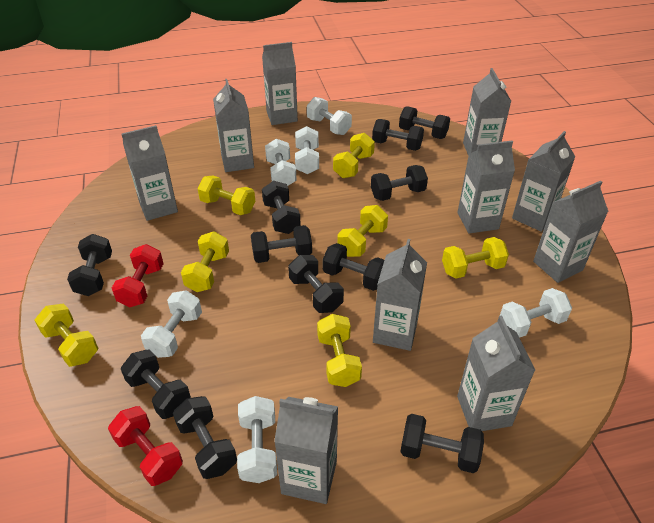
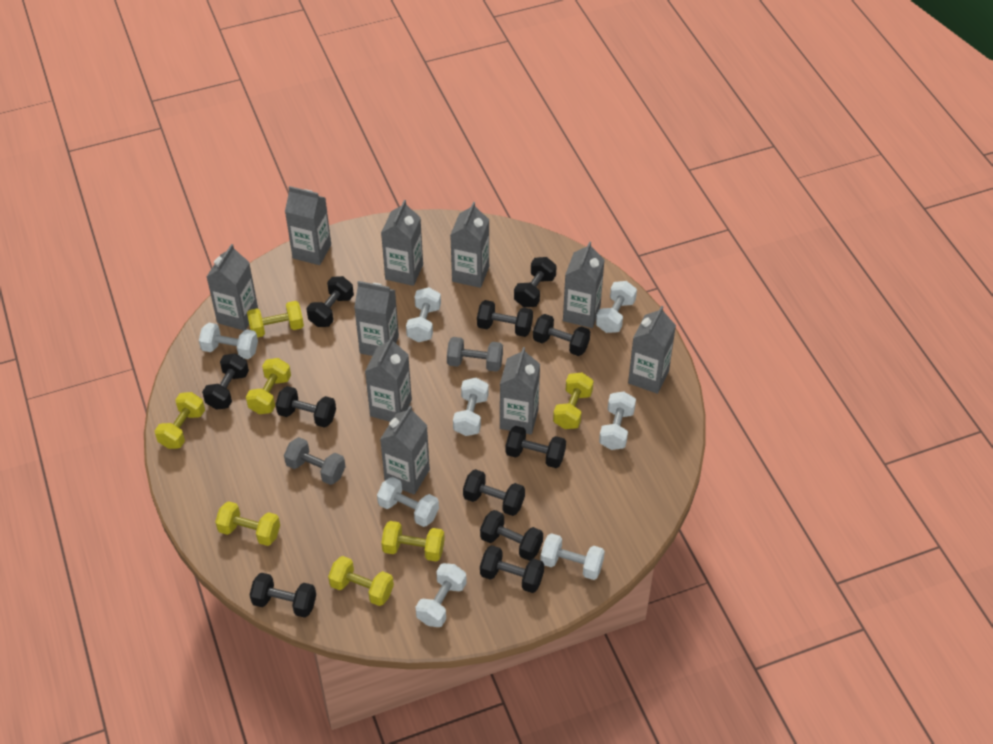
grey dumbbell: 0 -> 2
red dumbbell: 2 -> 0
white dumbbell: 6 -> 8

